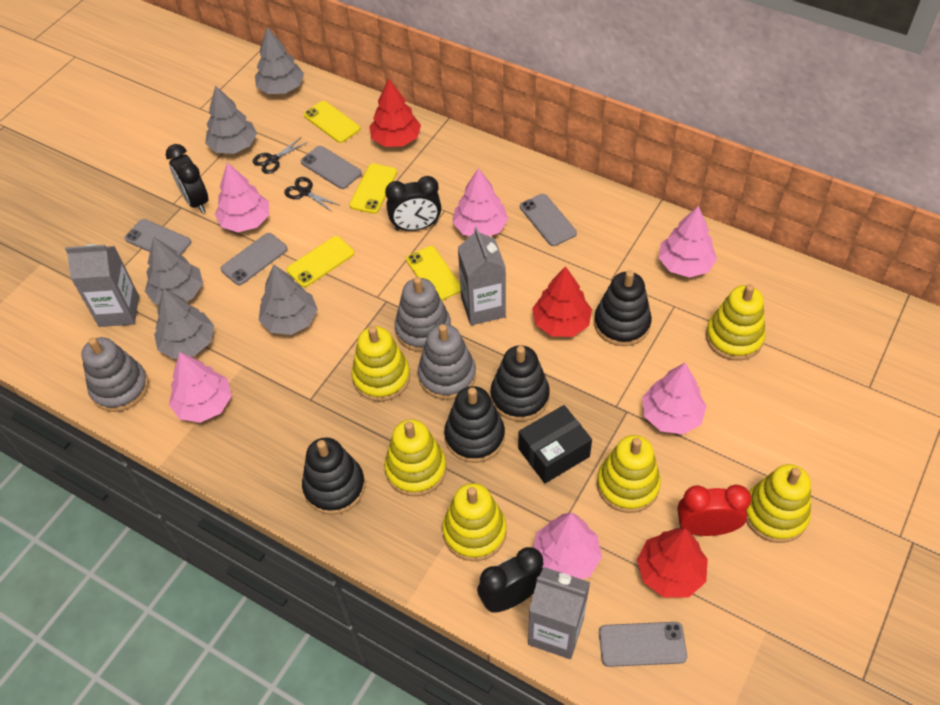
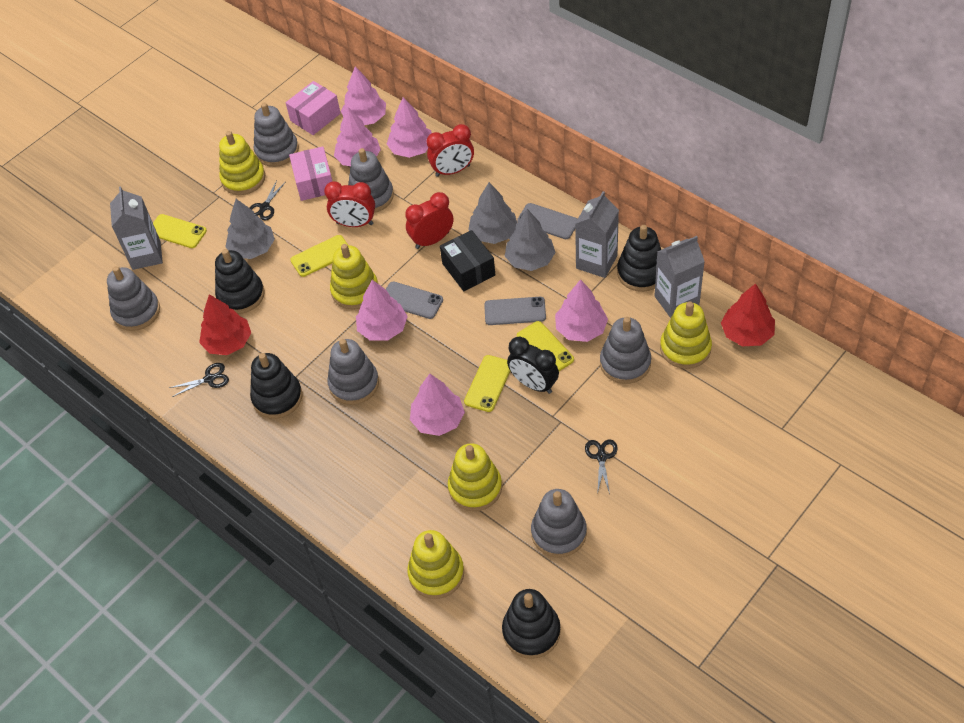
black clock: 3 -> 1
black scissors: 2 -> 3
grey phone: 5 -> 3
grey stacking toy: 3 -> 6
grey tree: 5 -> 3
pink box: 0 -> 2
red clock: 1 -> 3
red tree: 3 -> 2
yellow stacking toy: 6 -> 5

